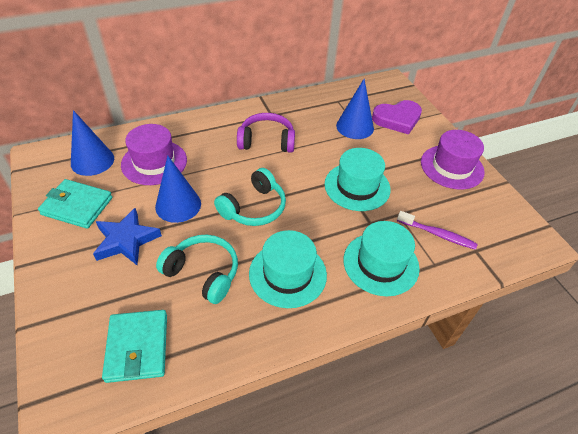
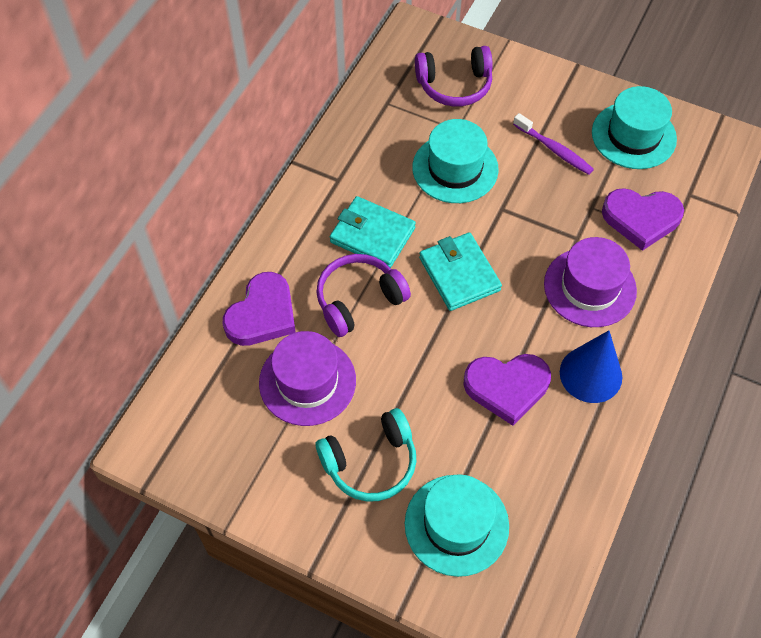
blue cone: 3 -> 1
blue star: 1 -> 0
purple headphones: 1 -> 2
purple heart: 1 -> 3
turquoise headphones: 2 -> 1

